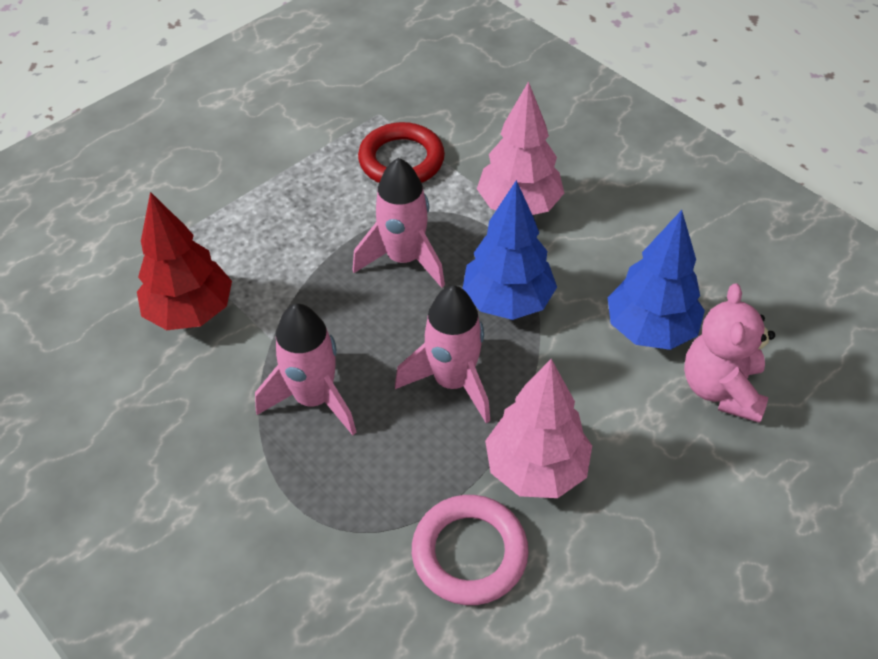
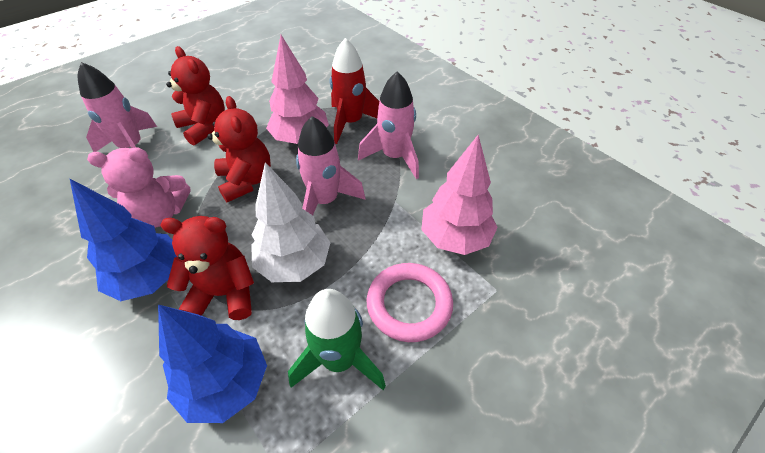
green rocket: 0 -> 1
red ring: 1 -> 0
red rocket: 0 -> 1
red teddy bear: 0 -> 3
red tree: 1 -> 0
white tree: 0 -> 1

